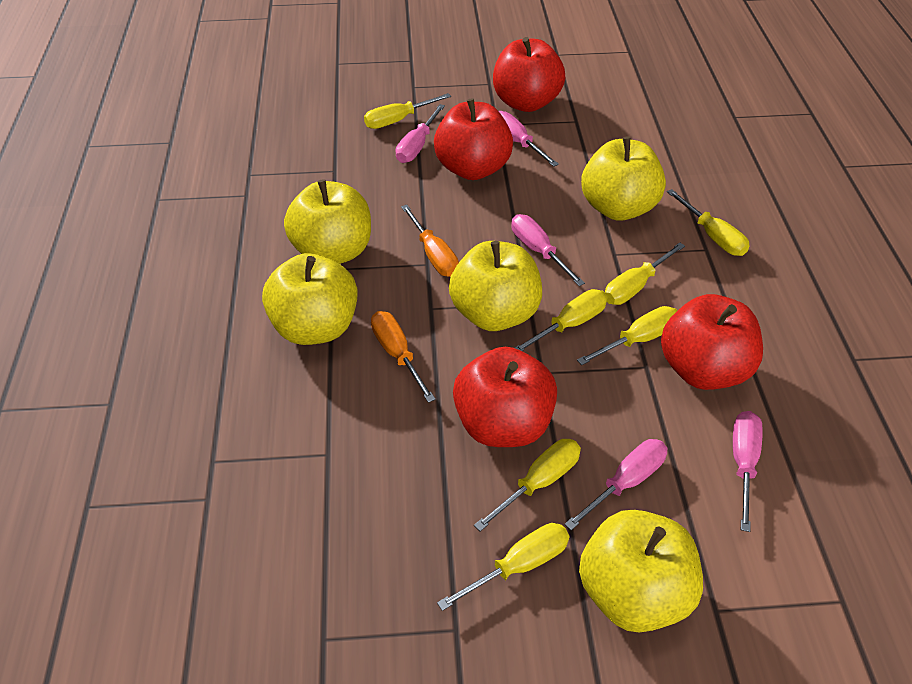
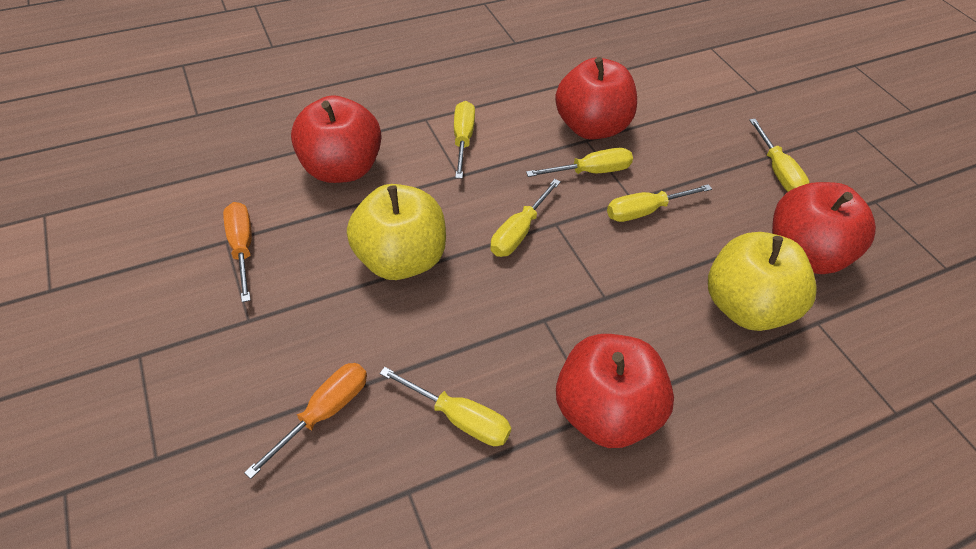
pink screwdriver: 5 -> 0
yellow apple: 5 -> 2
yellow screwdriver: 7 -> 6

